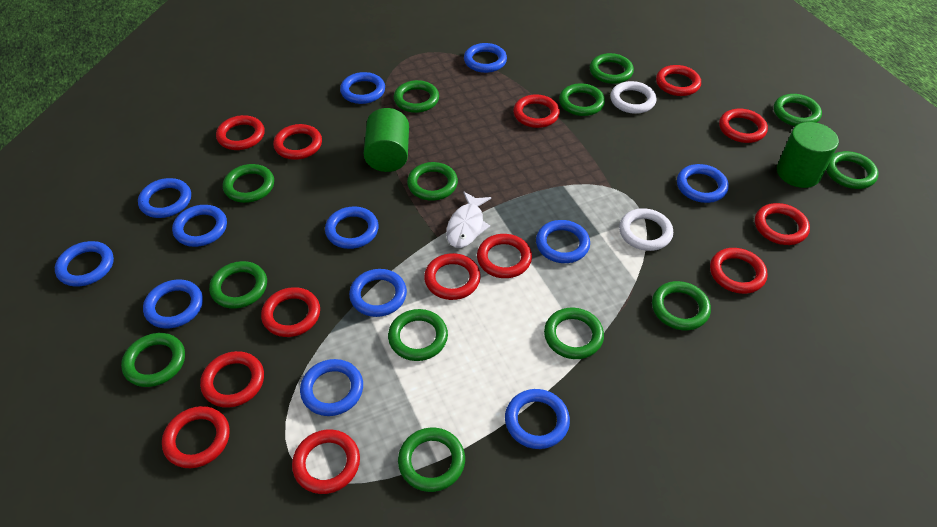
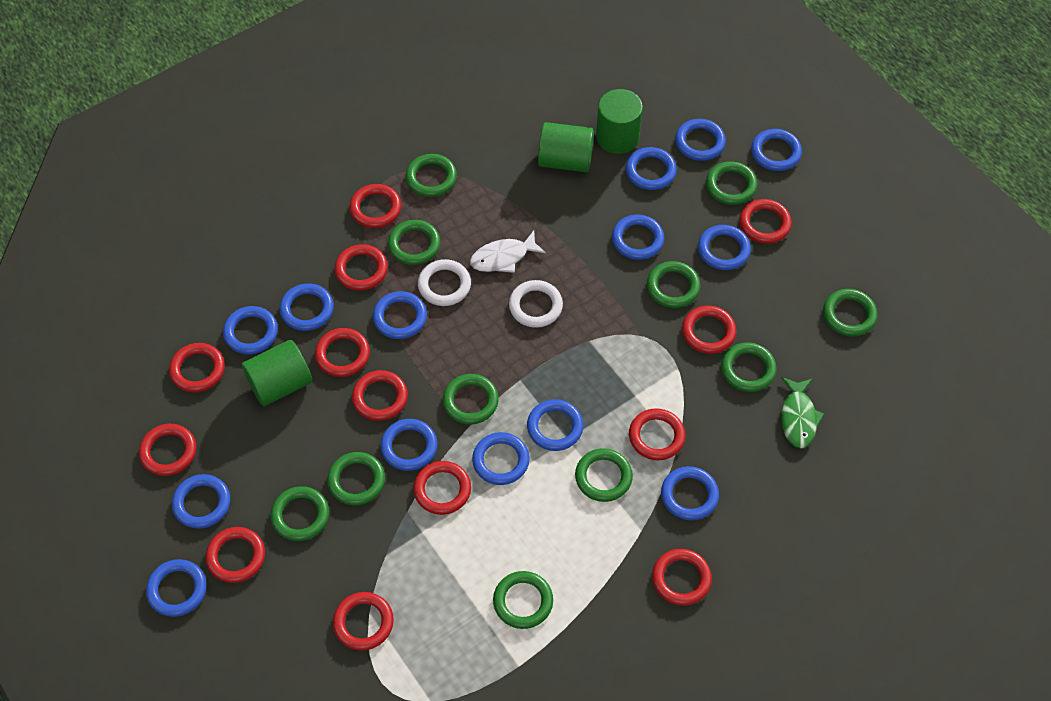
blue ring: 12 -> 14
green cylinder: 2 -> 3
green fish: 0 -> 1
green ring: 13 -> 11

